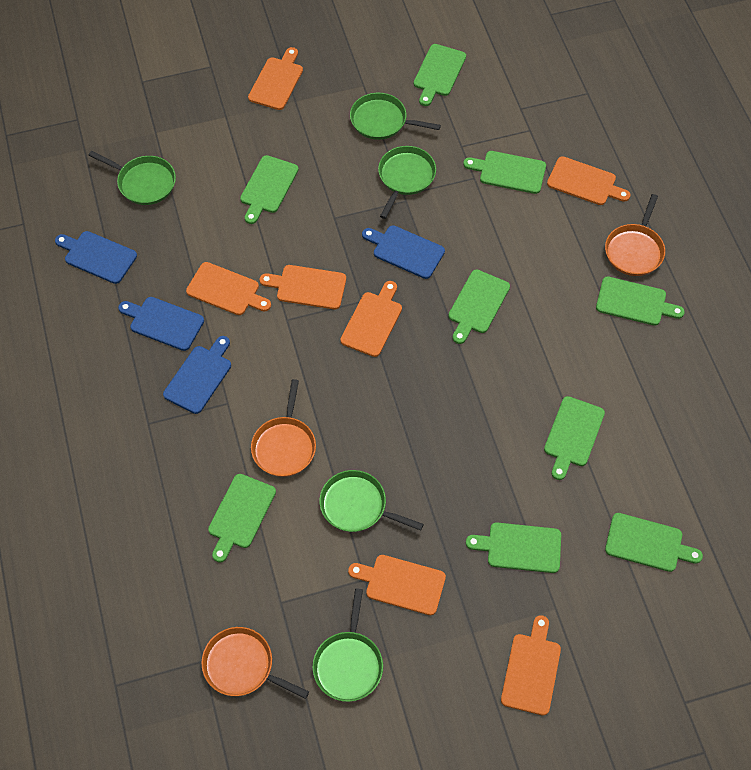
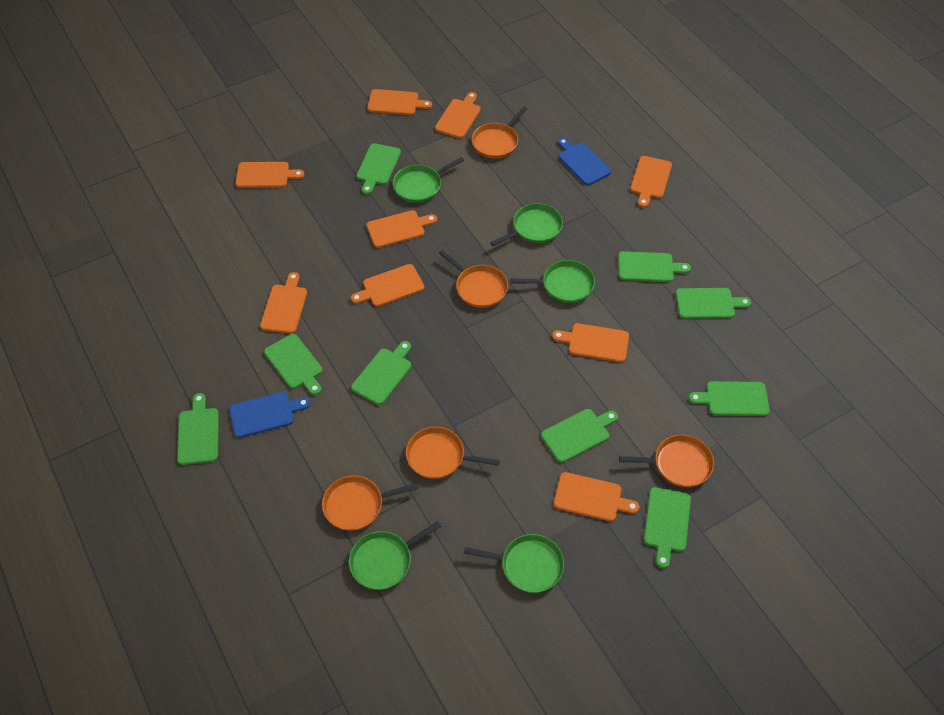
blue cutting board: 4 -> 2
orange cutting board: 7 -> 9
orange pan: 3 -> 5

